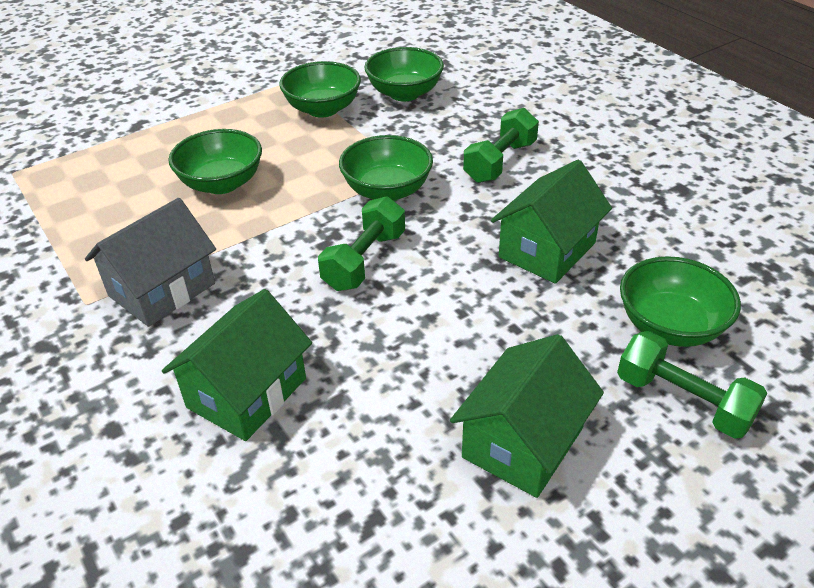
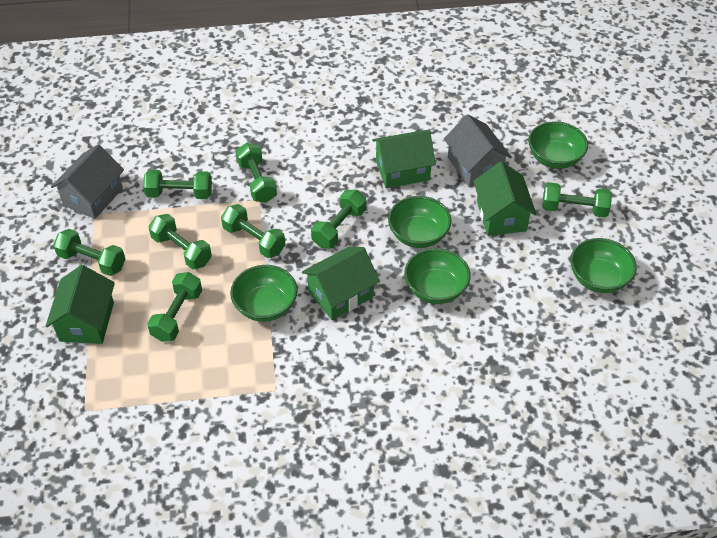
green dumbbell: 3 -> 8
green house: 3 -> 4
grey house: 1 -> 2

